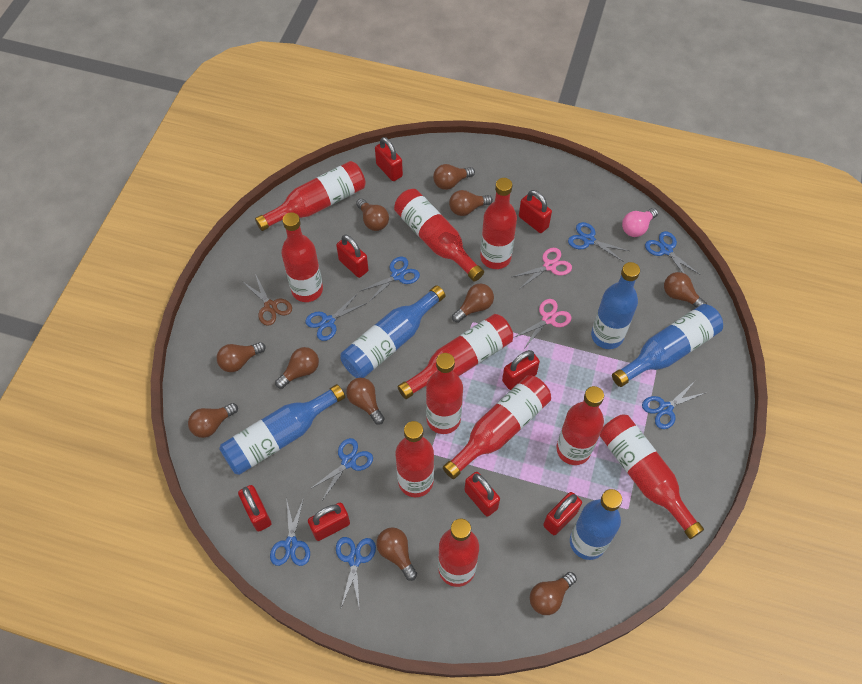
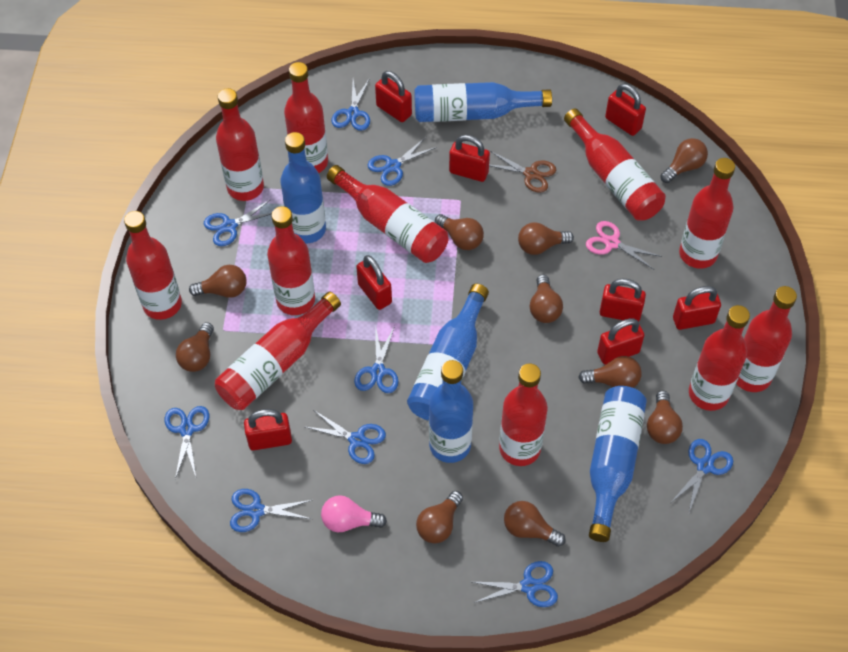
blue scissors: 8 -> 9
brown light bulb: 11 -> 10
pink scissors: 2 -> 1

